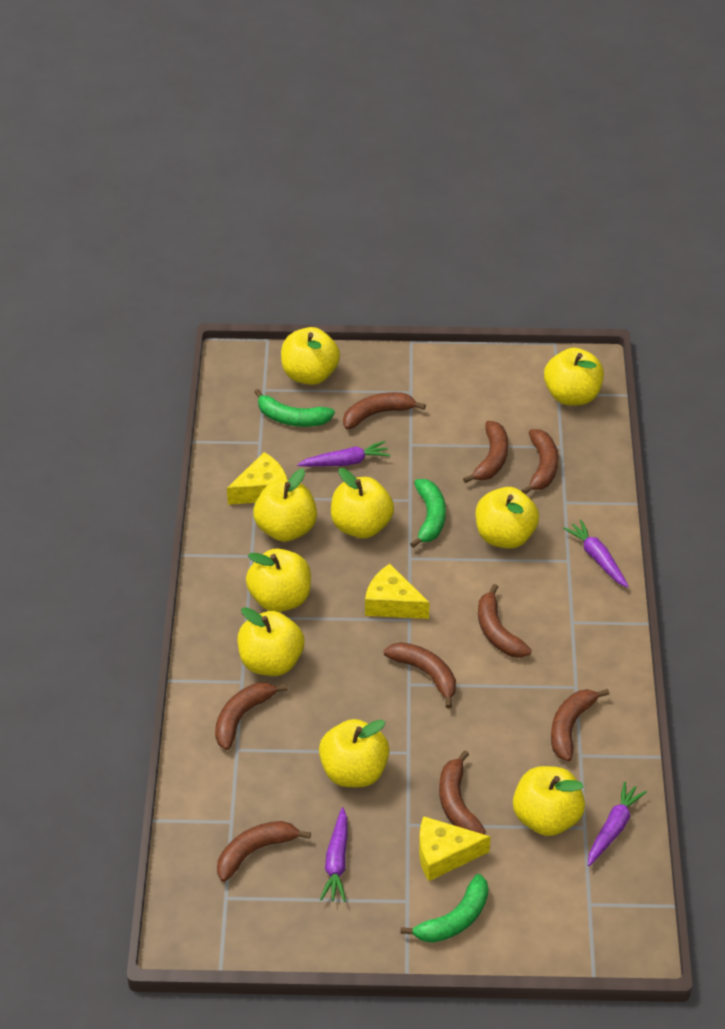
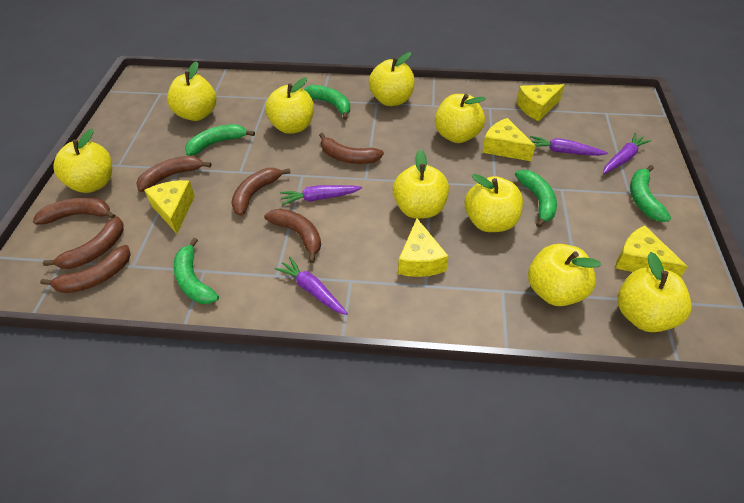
brown banana: 9 -> 7
green banana: 3 -> 5
yellow cheese: 3 -> 5

